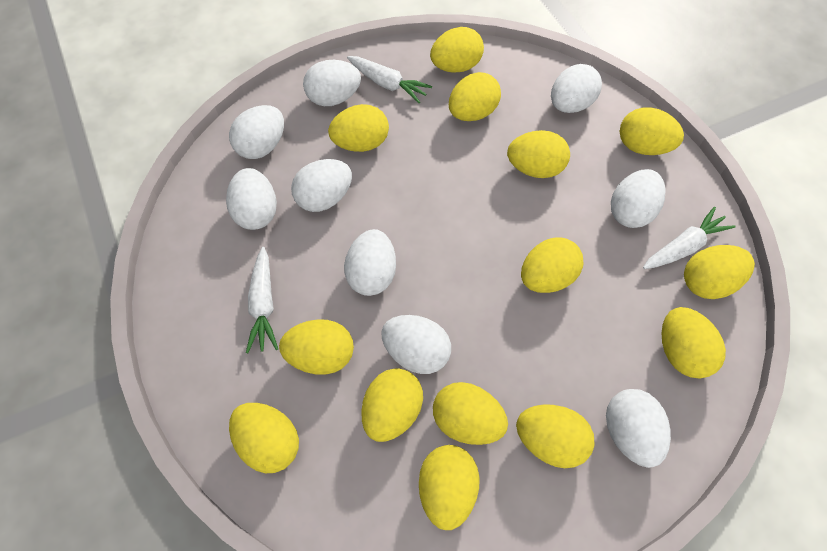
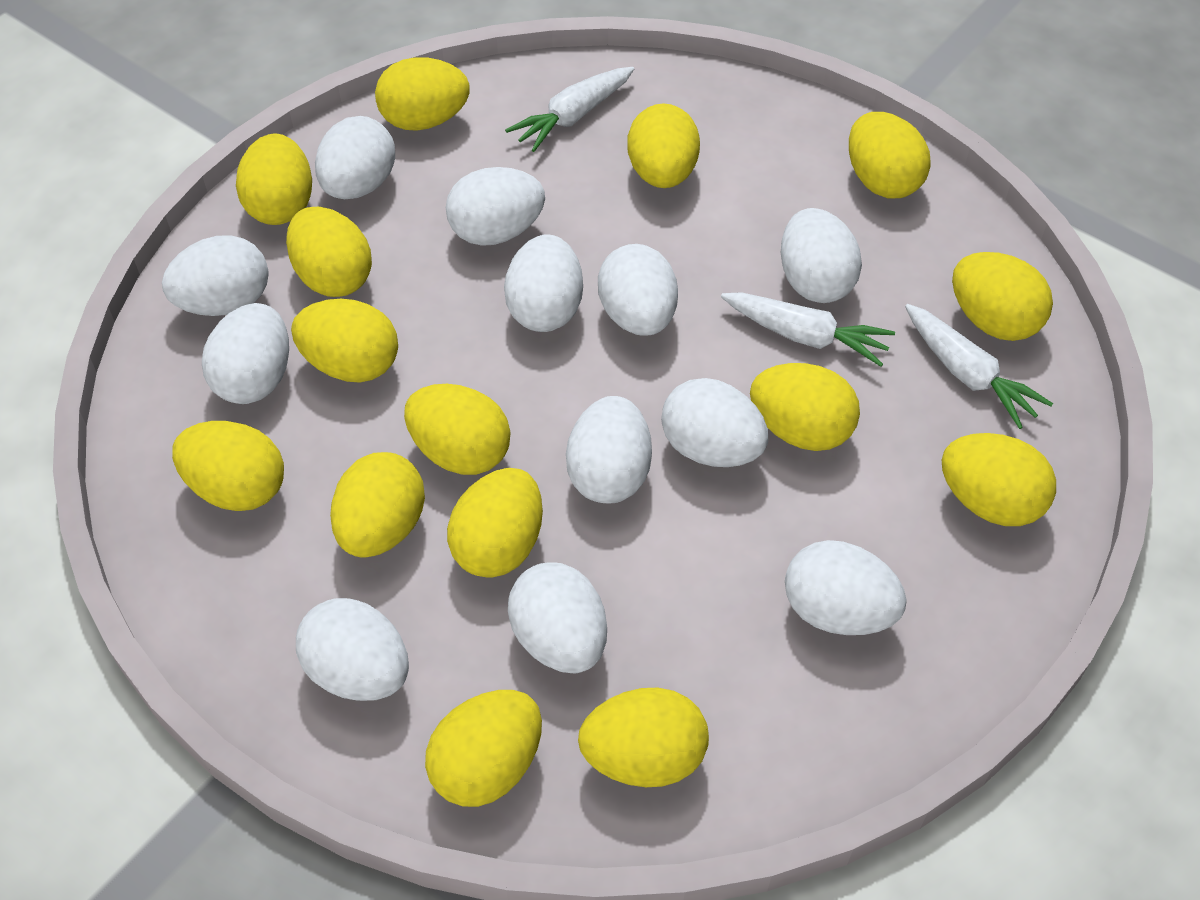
white egg: 9 -> 12
yellow egg: 14 -> 15

